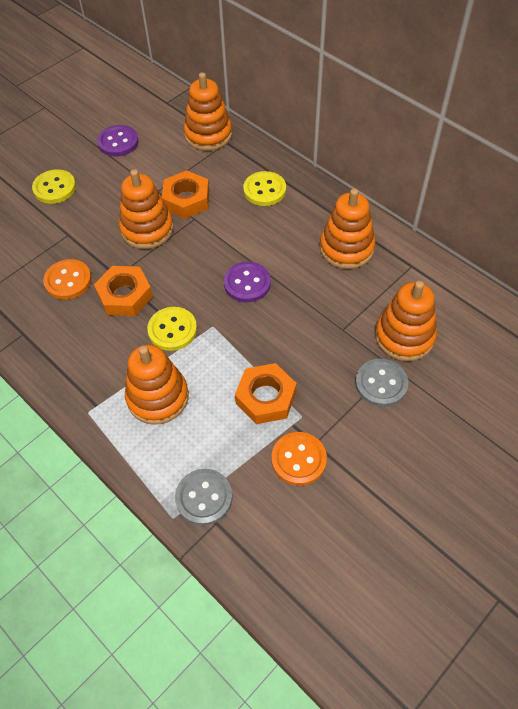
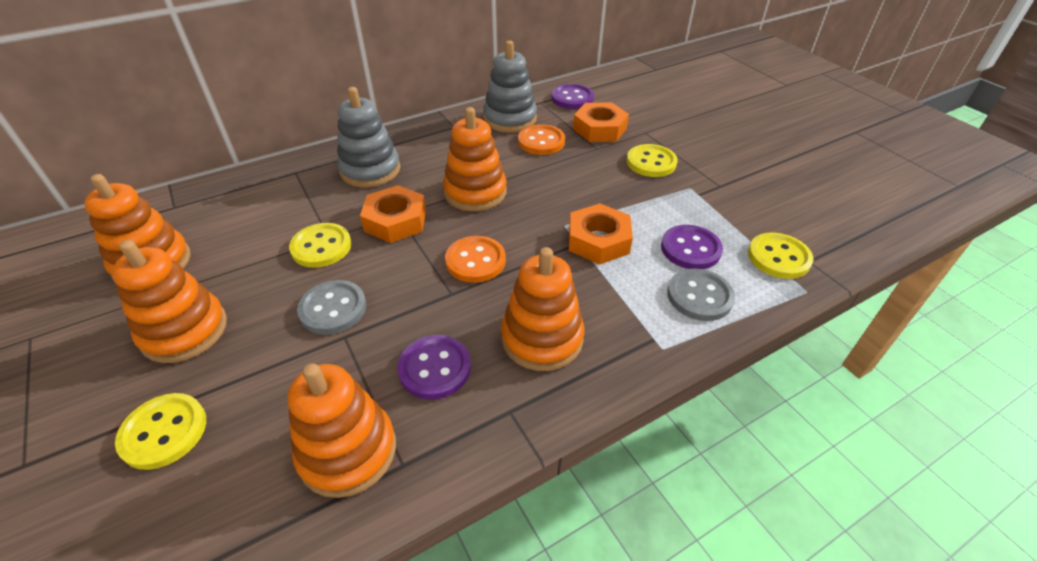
grey stacking toy: 0 -> 2
purple button: 2 -> 3
yellow button: 3 -> 4

